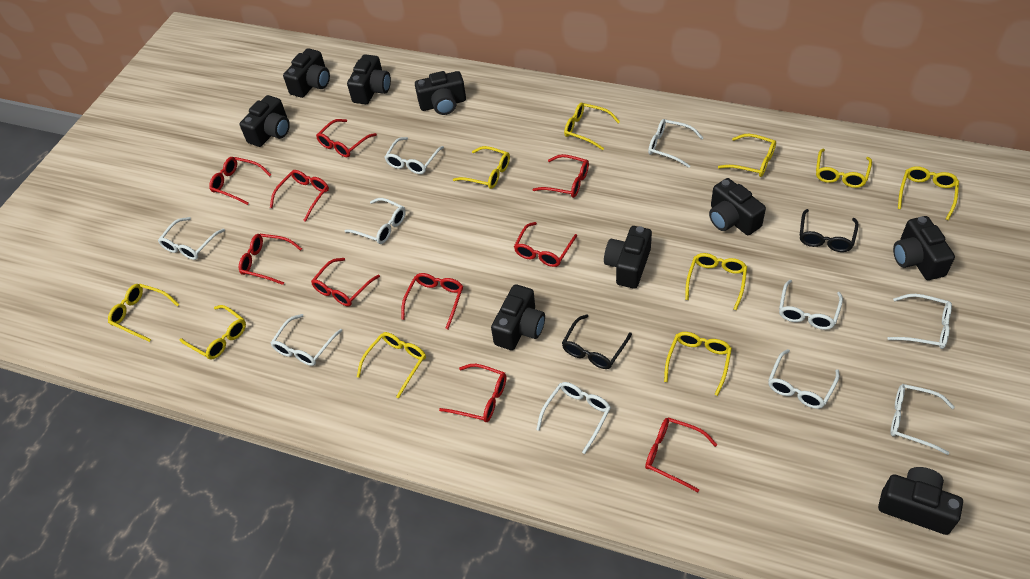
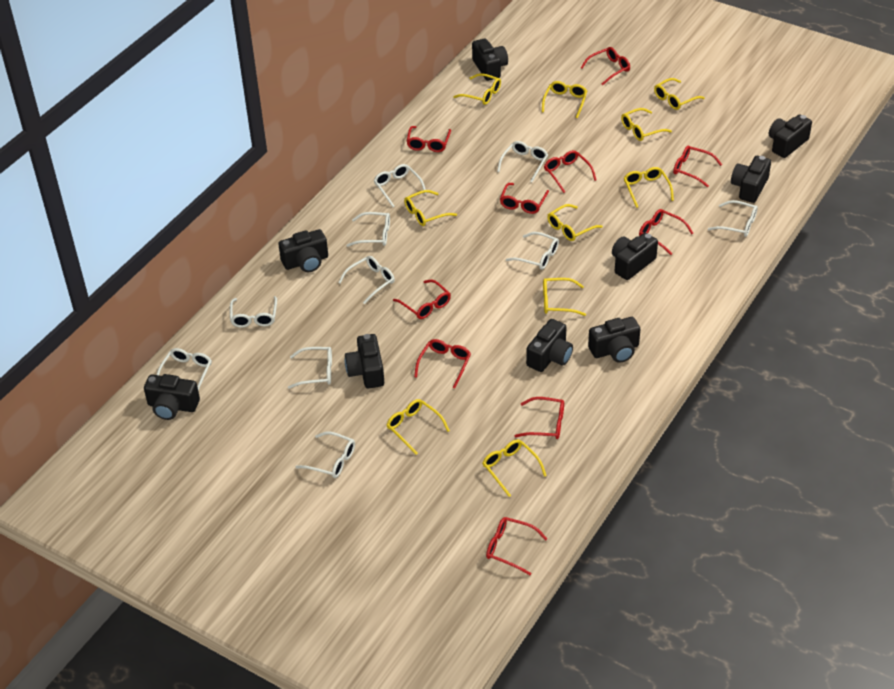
black glasses: 2 -> 0

